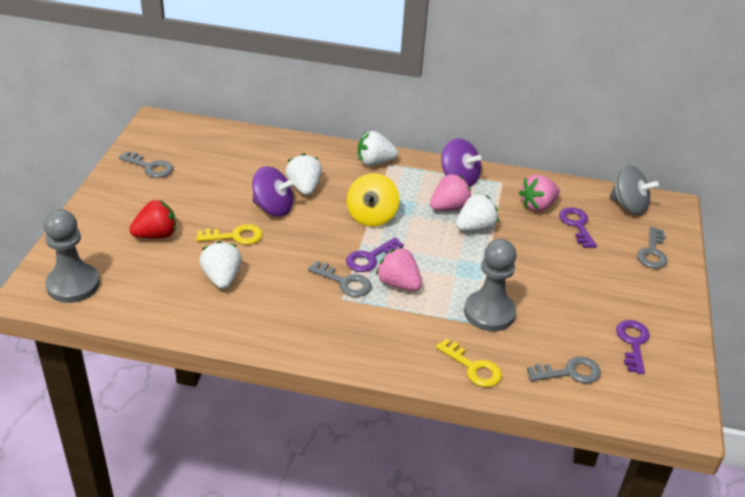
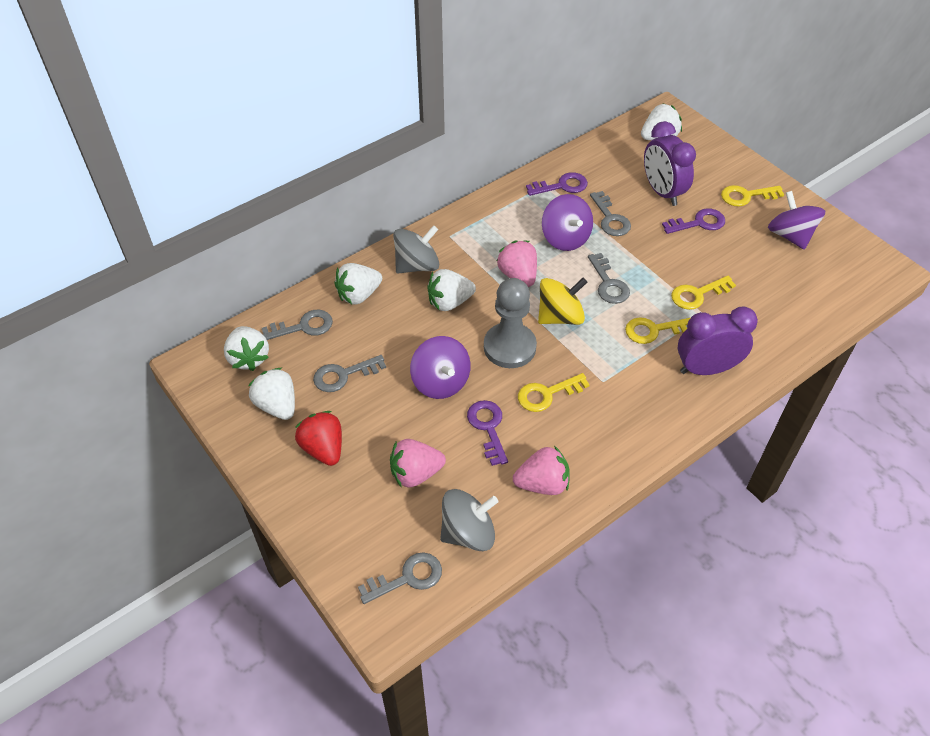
grey key: 4 -> 5
grey pawn: 2 -> 1
grey spinning top: 1 -> 2
purple clock: 0 -> 2
purple spinning top: 2 -> 3
white strawberry: 4 -> 5
yellow key: 2 -> 4

